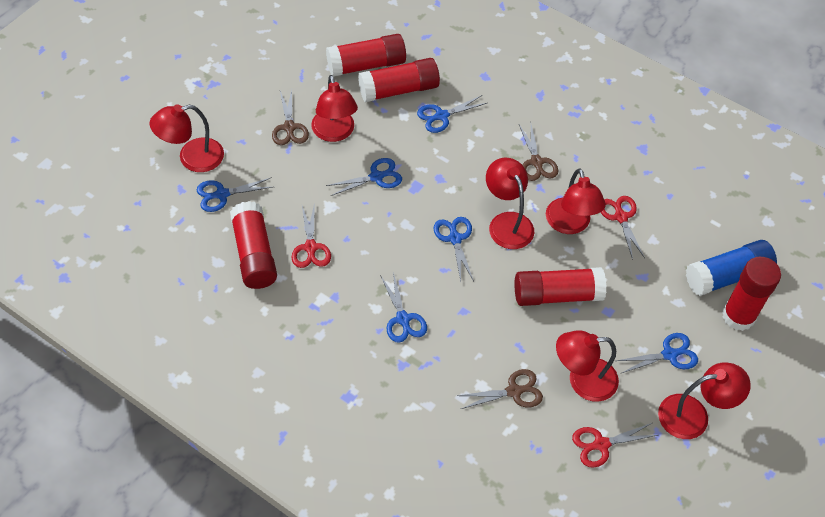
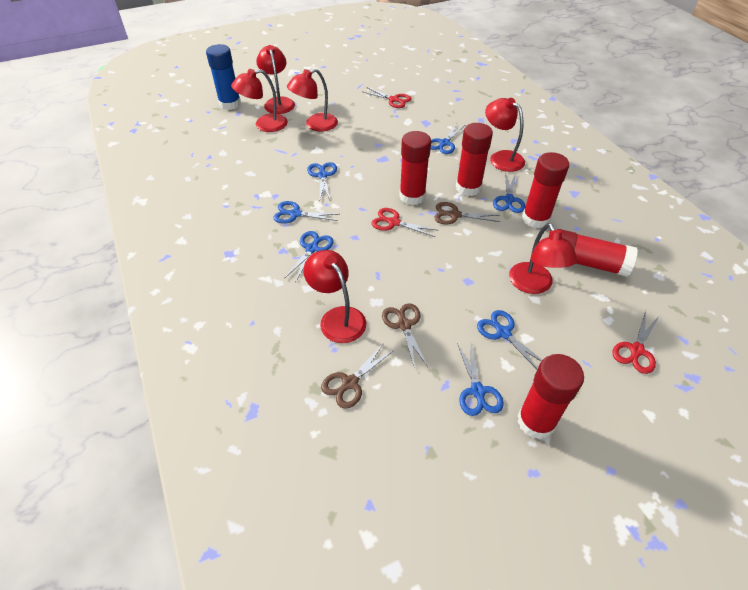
blue scissors: 6 -> 7

